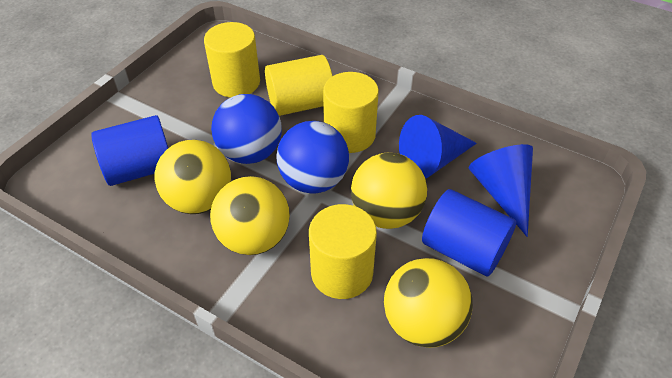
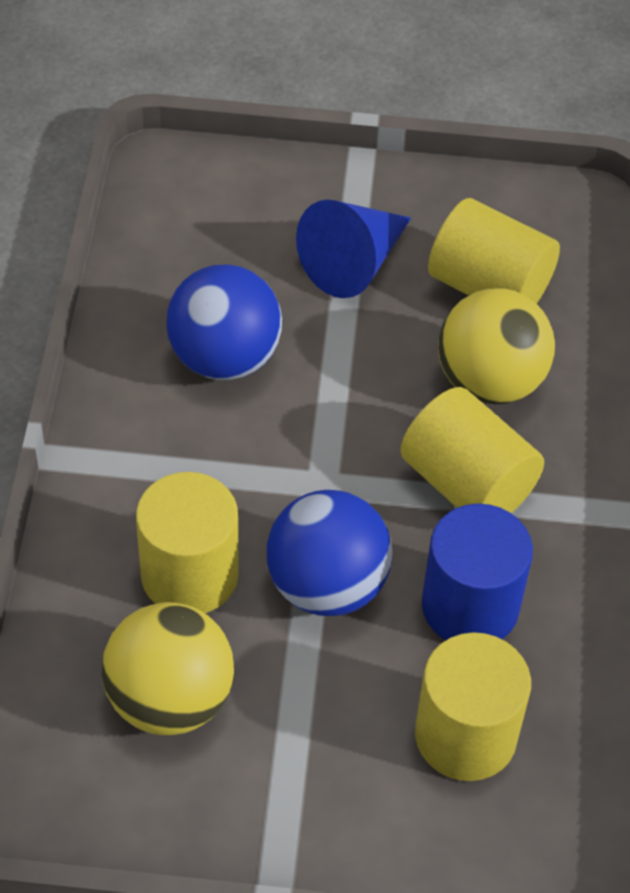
blue cone: 2 -> 1
blue cylinder: 2 -> 1
yellow ball: 4 -> 2

